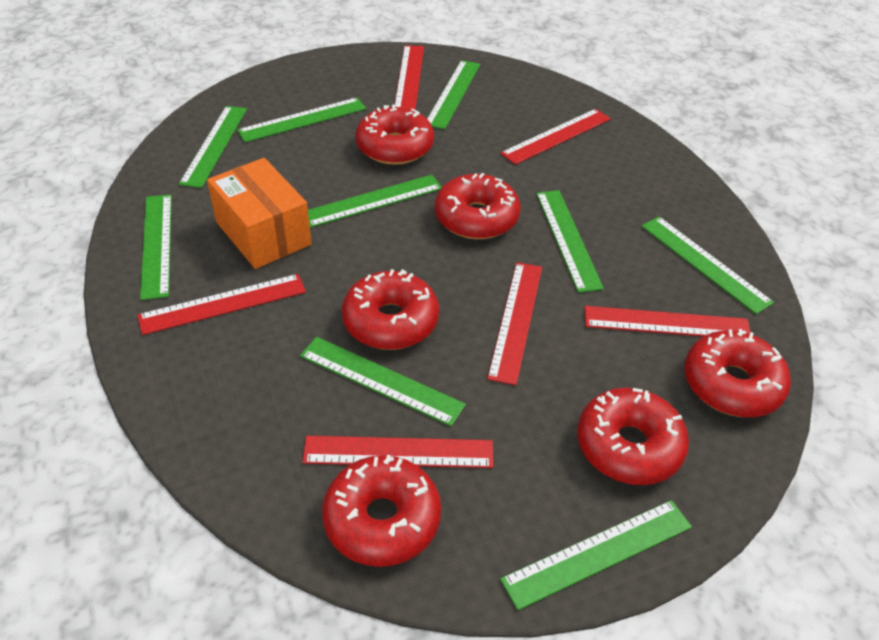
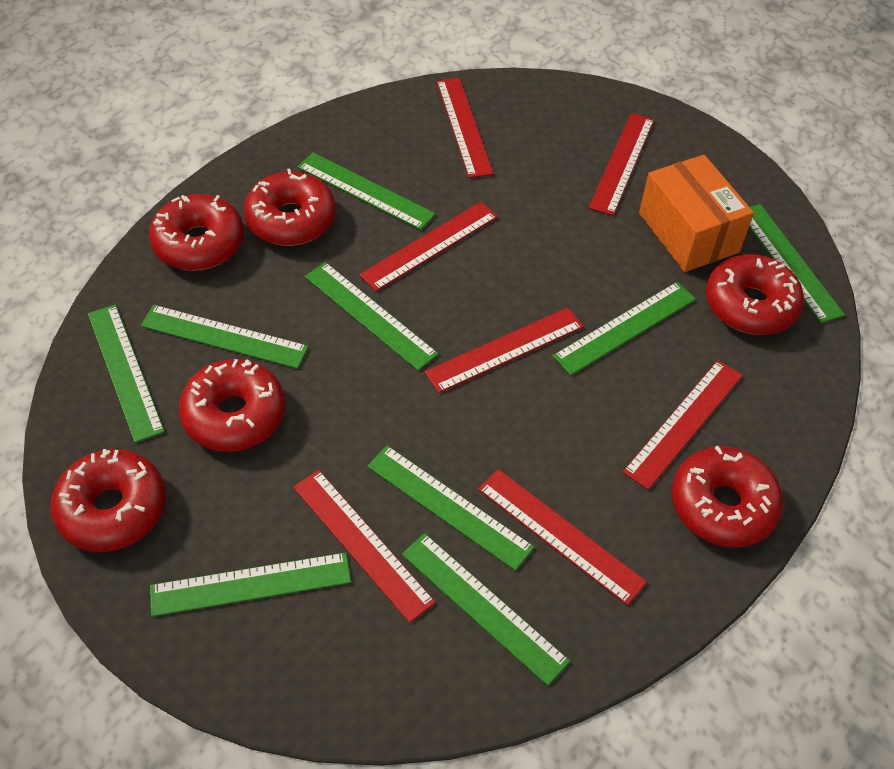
red ruler: 6 -> 7

